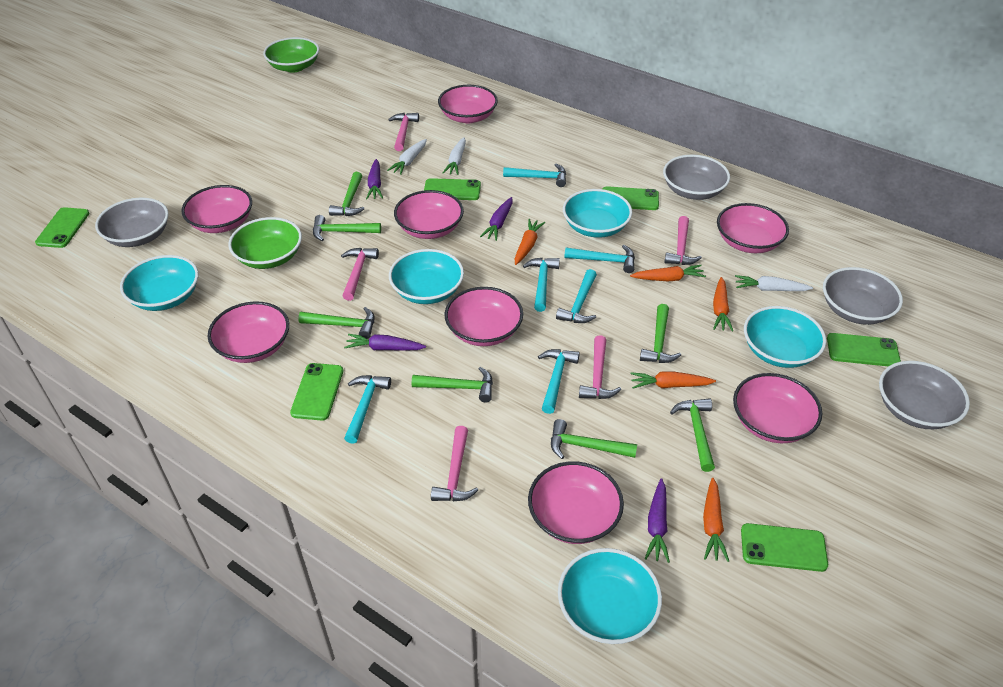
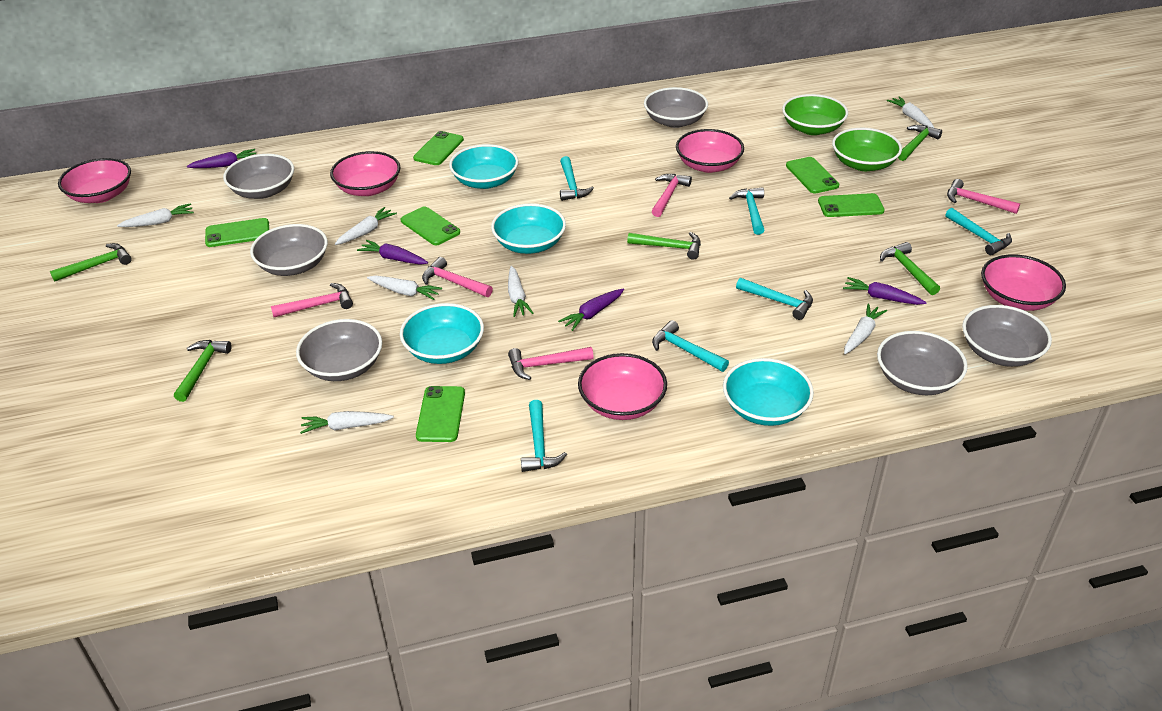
green hammer: 7 -> 5
grey bowl: 4 -> 6
orange carrot: 5 -> 0
pink bowl: 8 -> 5
turquoise bowl: 5 -> 4
white carrot: 3 -> 7

